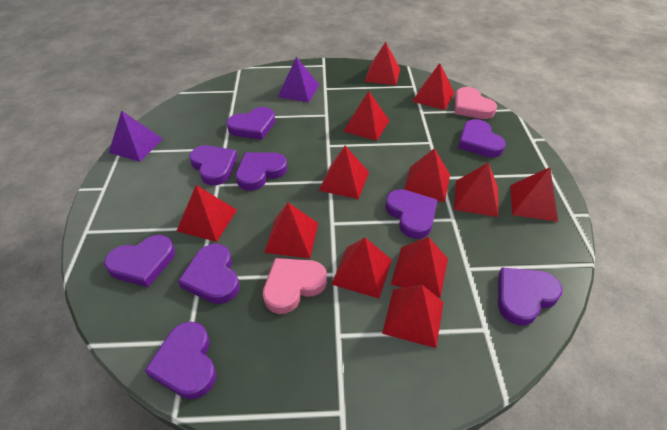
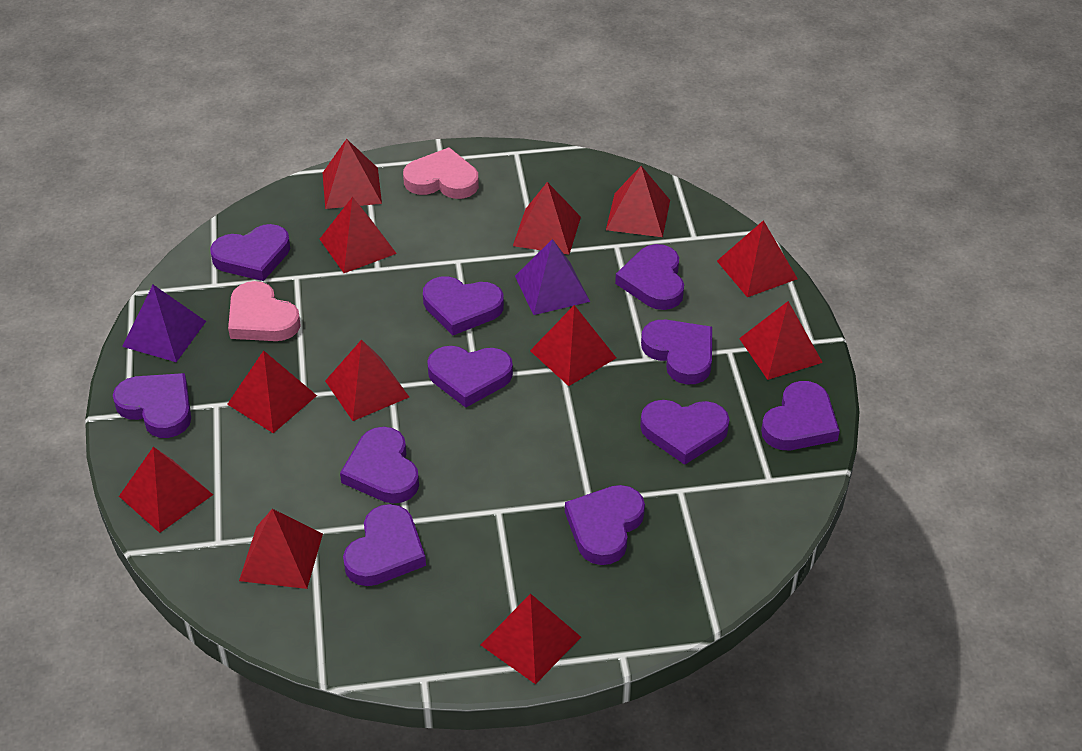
purple heart: 9 -> 11

